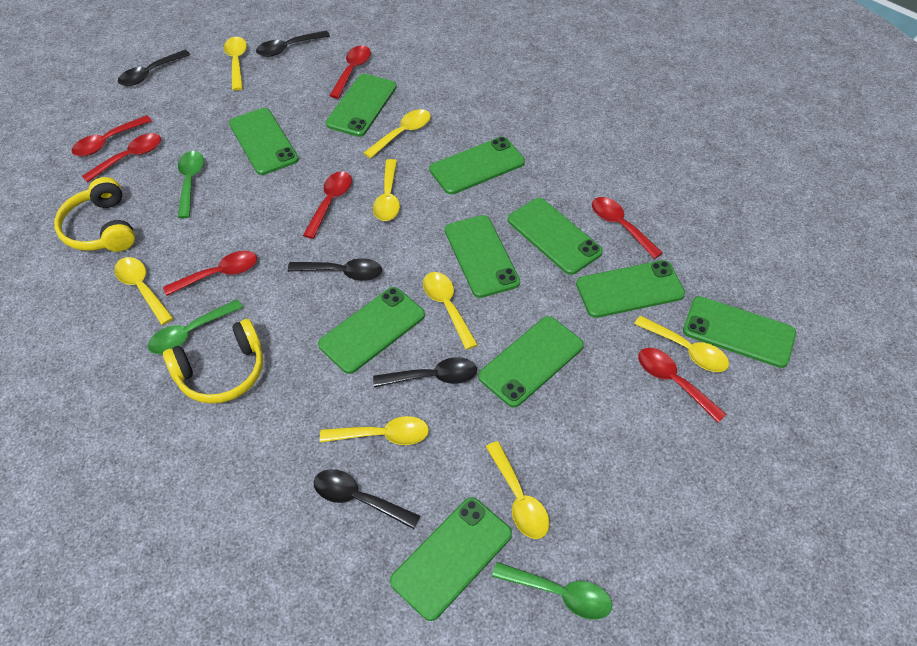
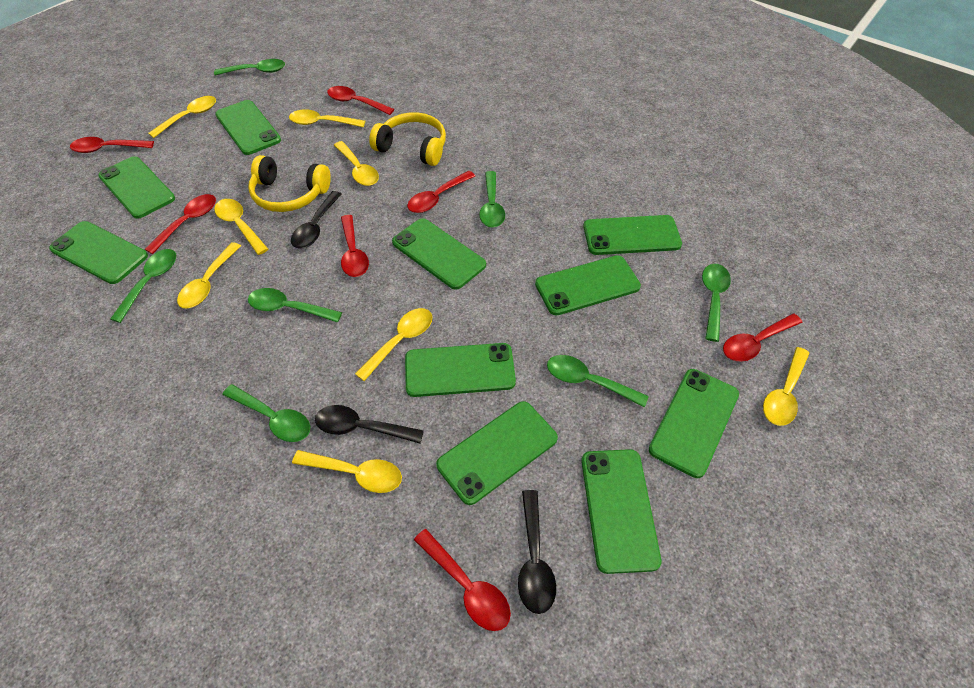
black spoon: 5 -> 3
green spoon: 3 -> 7

